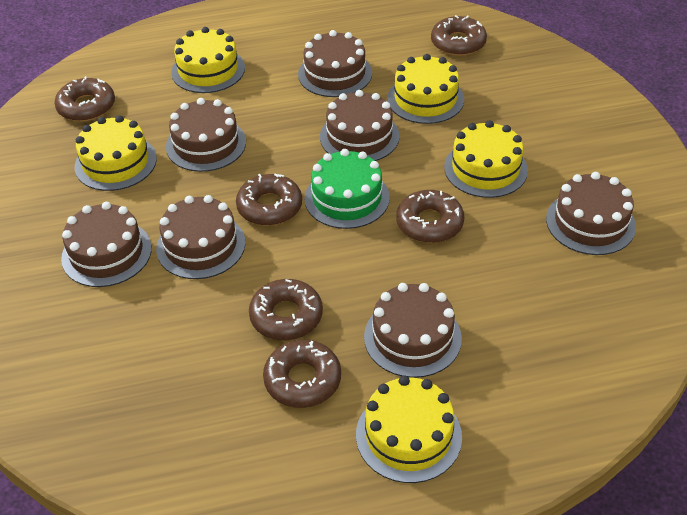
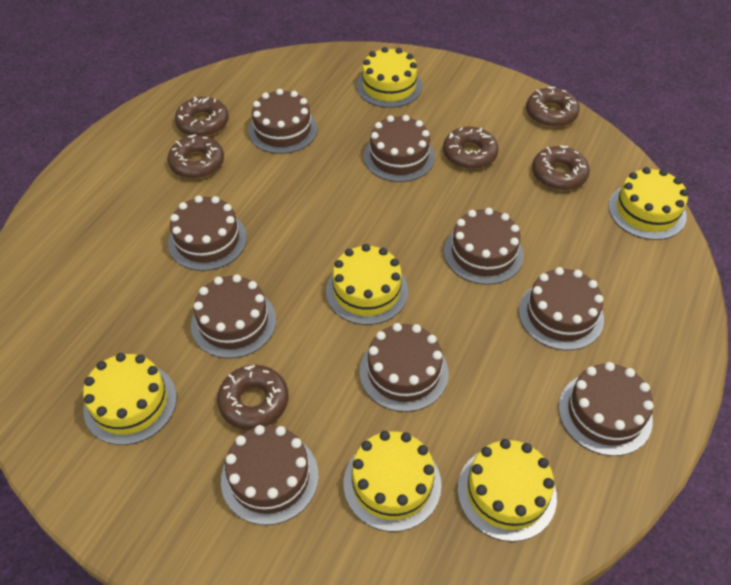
brown cake: 7 -> 9
green cake: 1 -> 0
yellow cake: 5 -> 6

